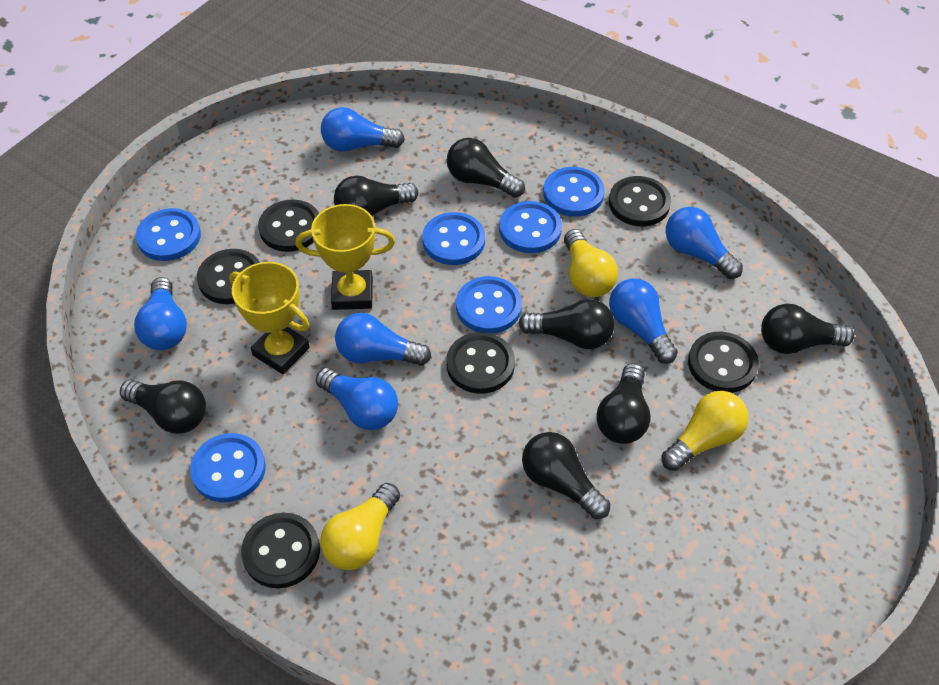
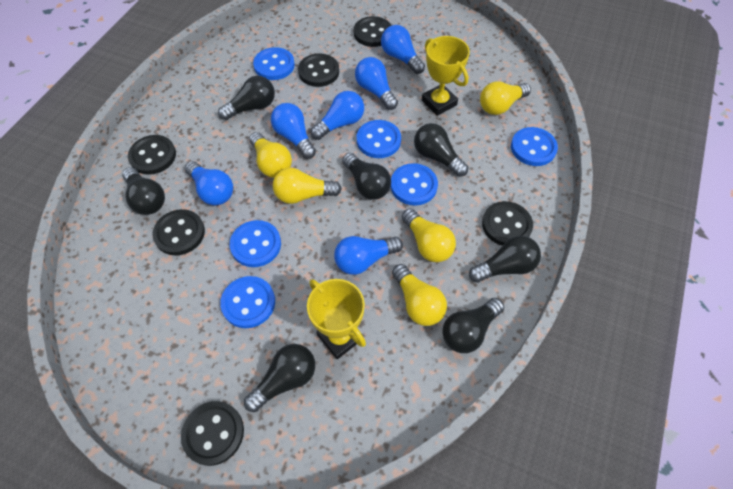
yellow light bulb: 3 -> 5

